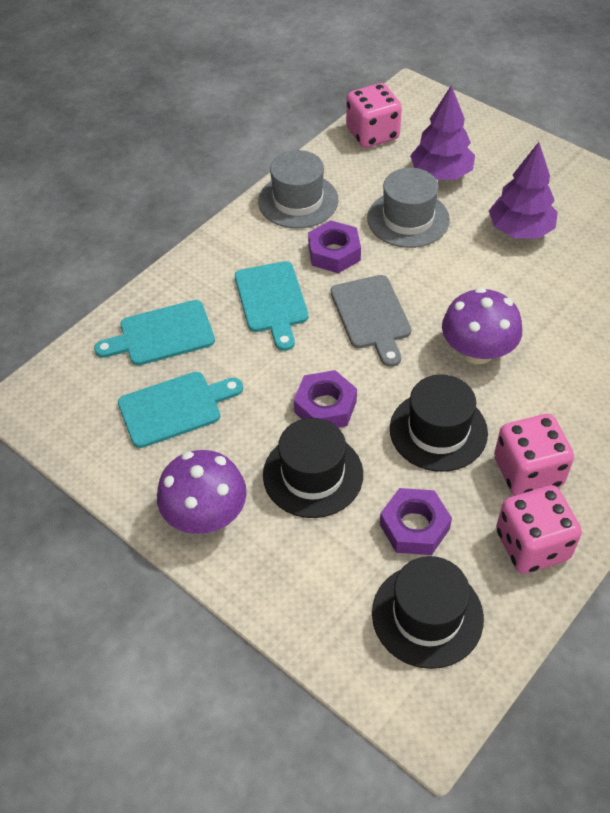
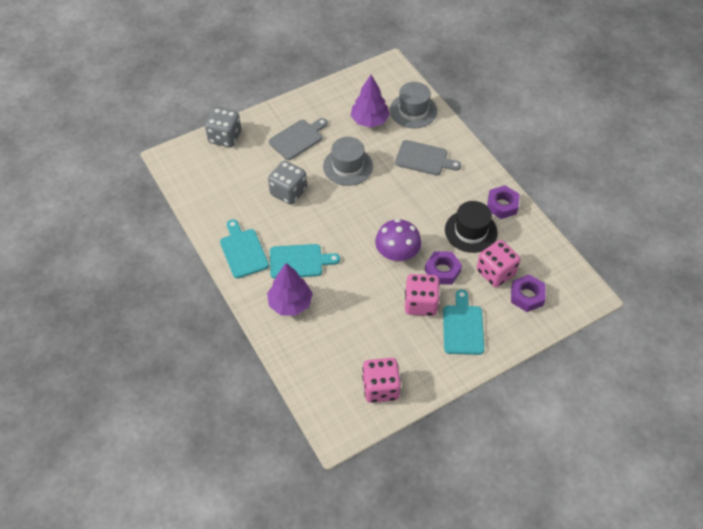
black hat: 3 -> 1
grey cutting board: 1 -> 2
grey dice: 0 -> 2
purple mushroom: 2 -> 1

